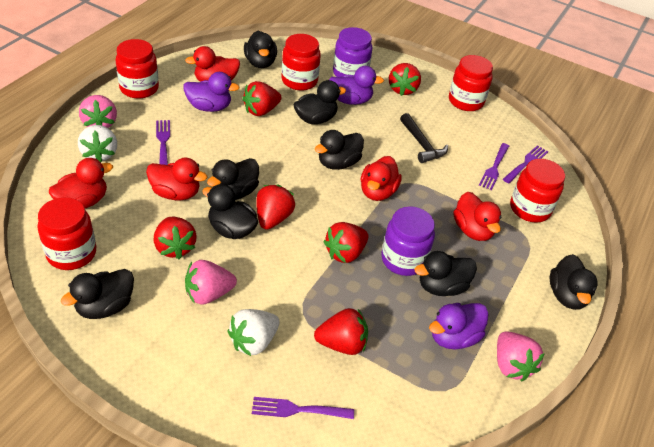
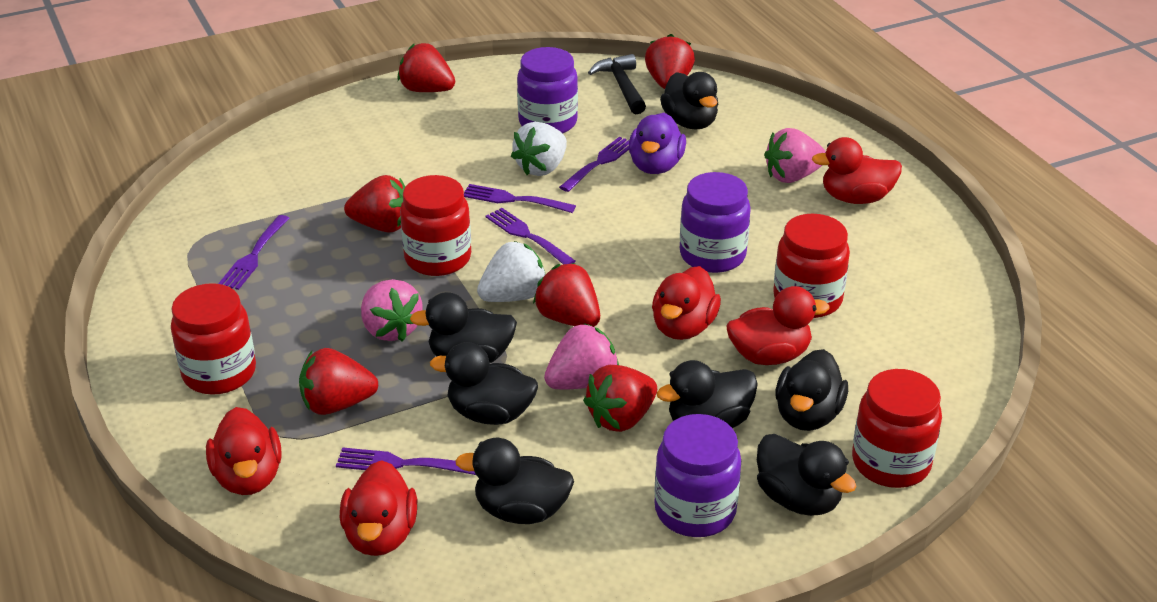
black duck: 8 -> 7
purple duck: 3 -> 1
purple fork: 4 -> 5
purple jar: 2 -> 3
red jar: 5 -> 4

